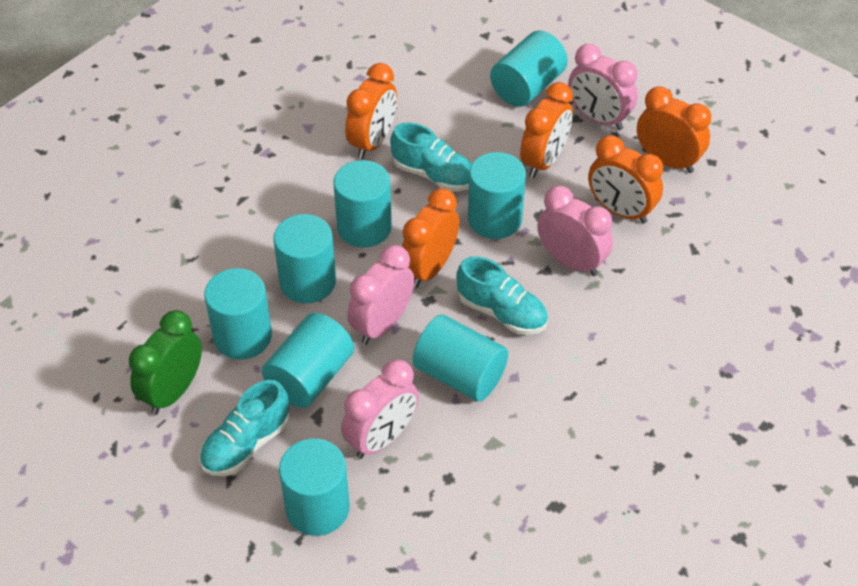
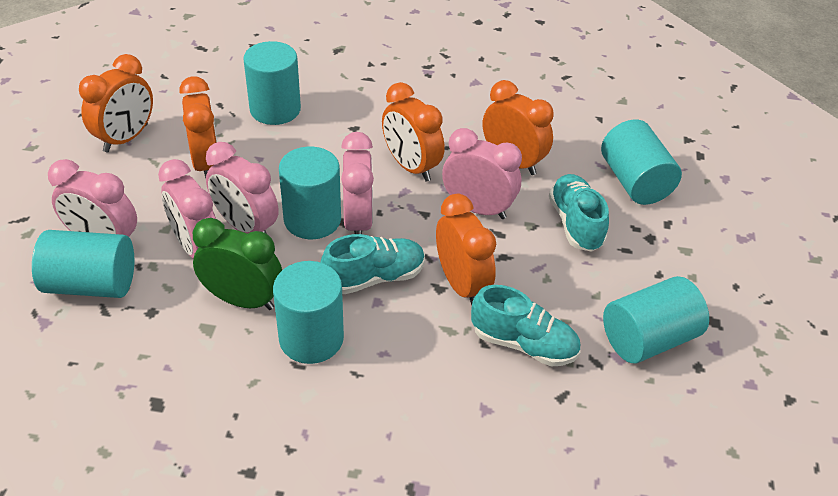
pink clock: 4 -> 5
turquoise cylinder: 8 -> 6

